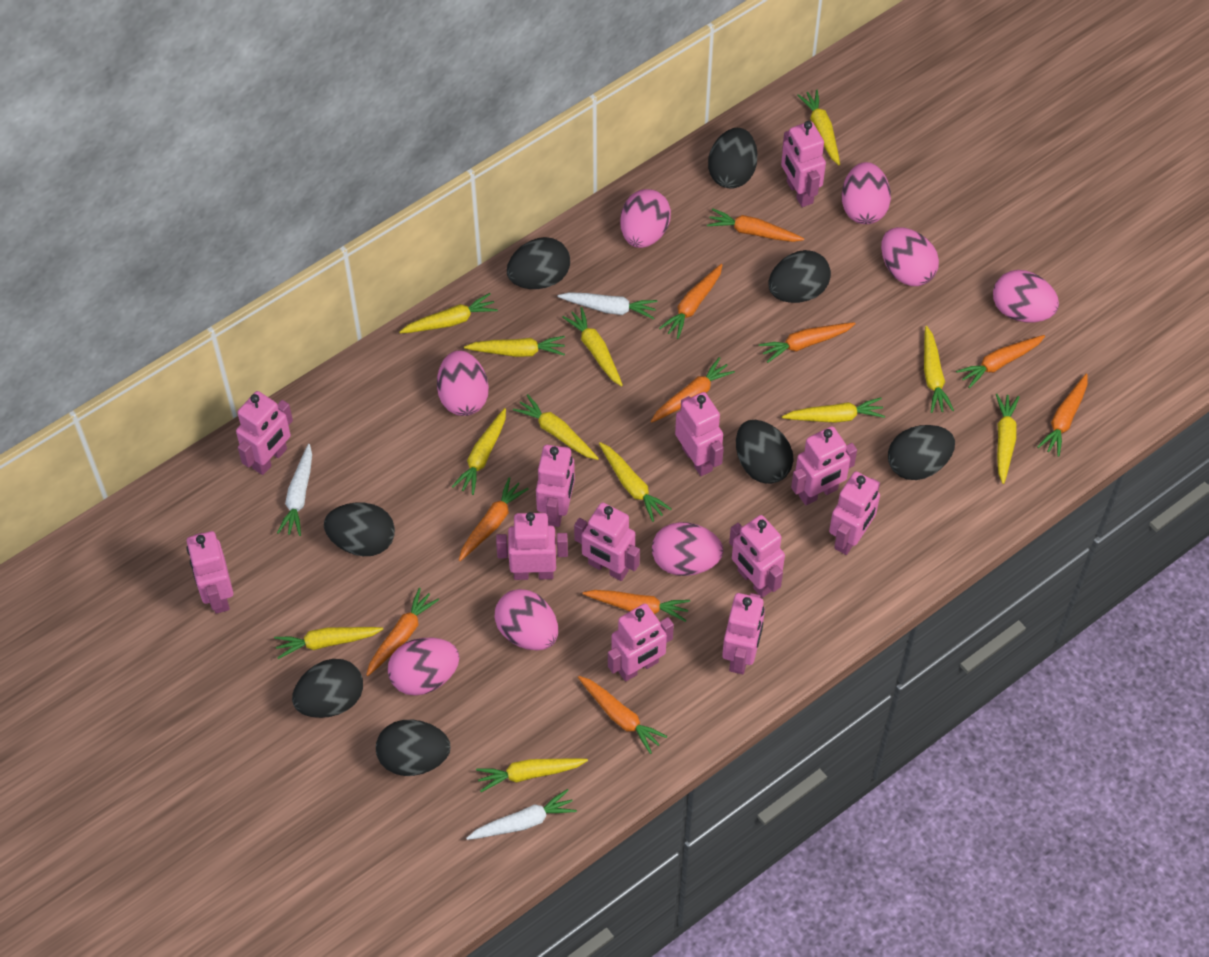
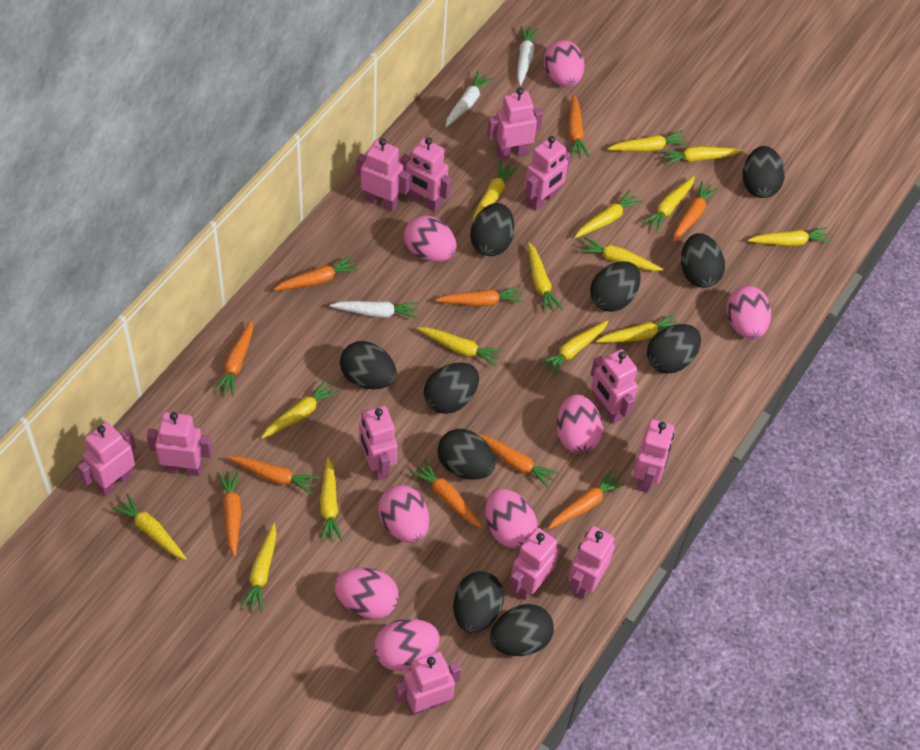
black egg: 8 -> 10
yellow carrot: 12 -> 15

